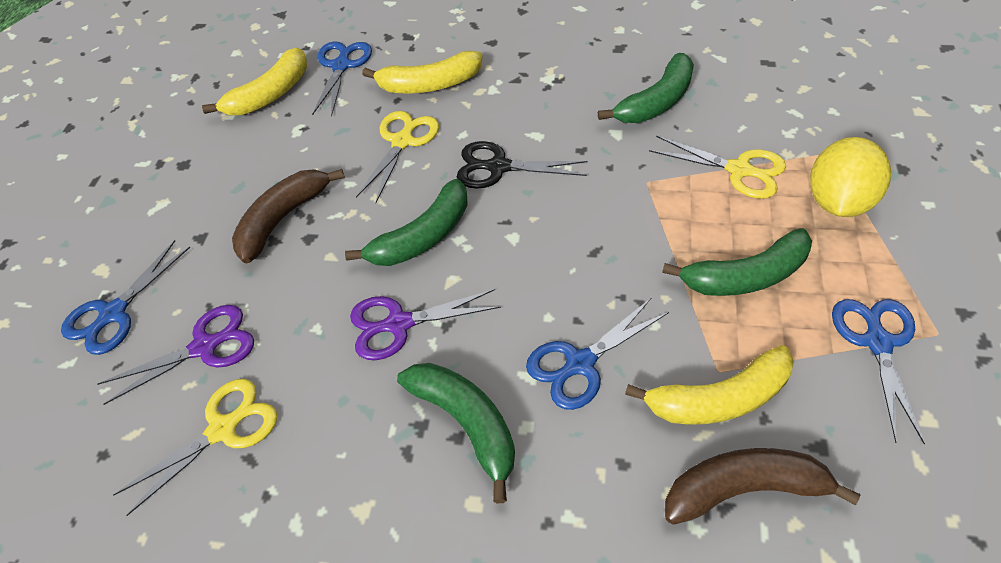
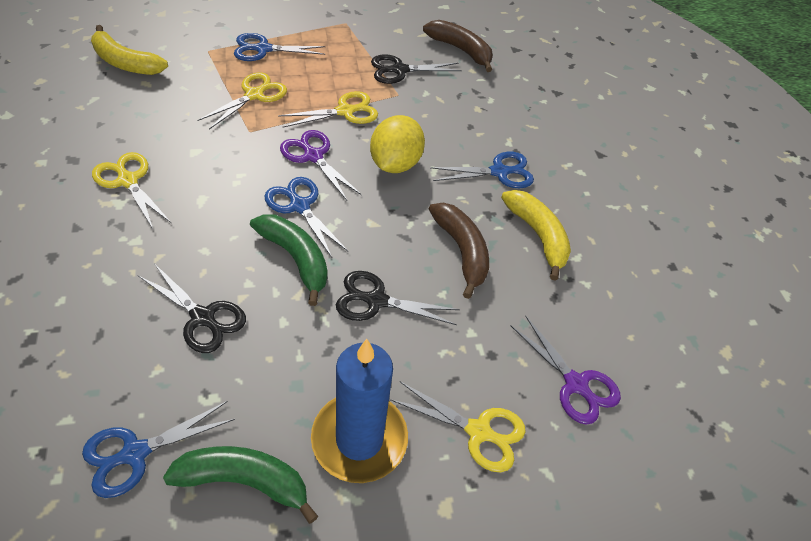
black scissors: 1 -> 3
blue candle: 0 -> 1
green banana: 4 -> 2
yellow banana: 3 -> 2
yellow scissors: 3 -> 4

